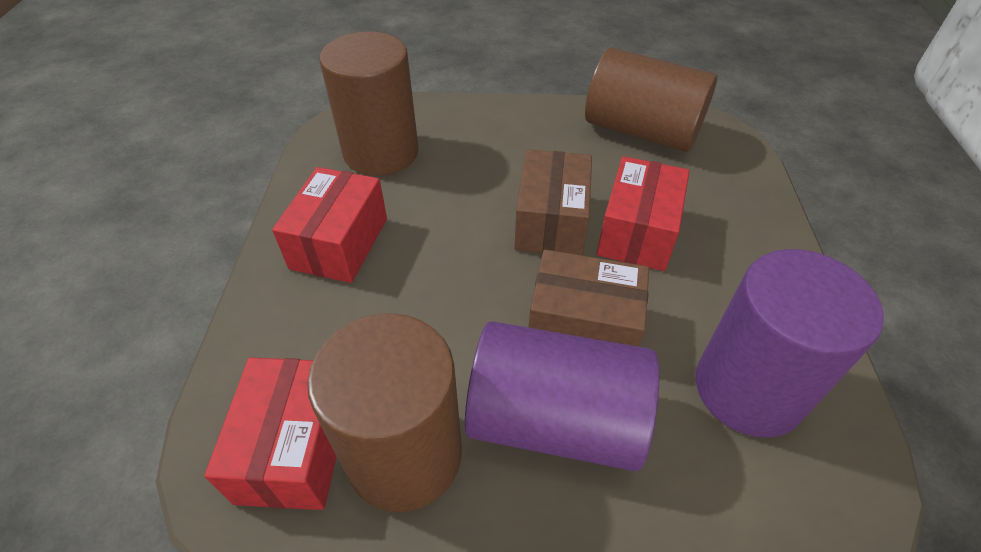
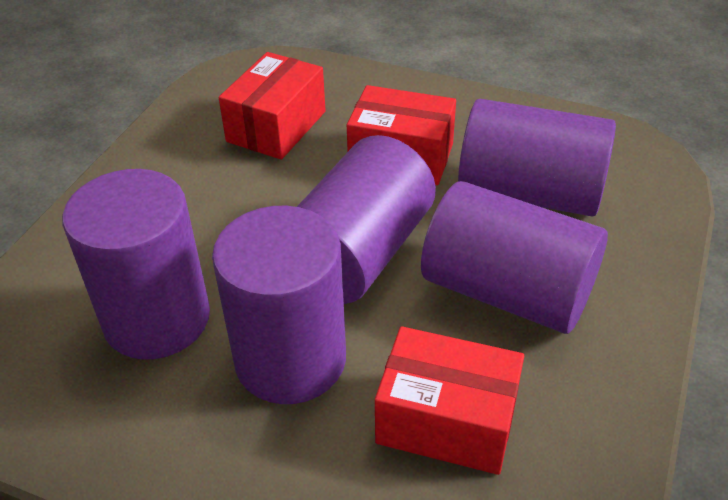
brown box: 2 -> 0
brown cylinder: 3 -> 0
purple cylinder: 2 -> 5

